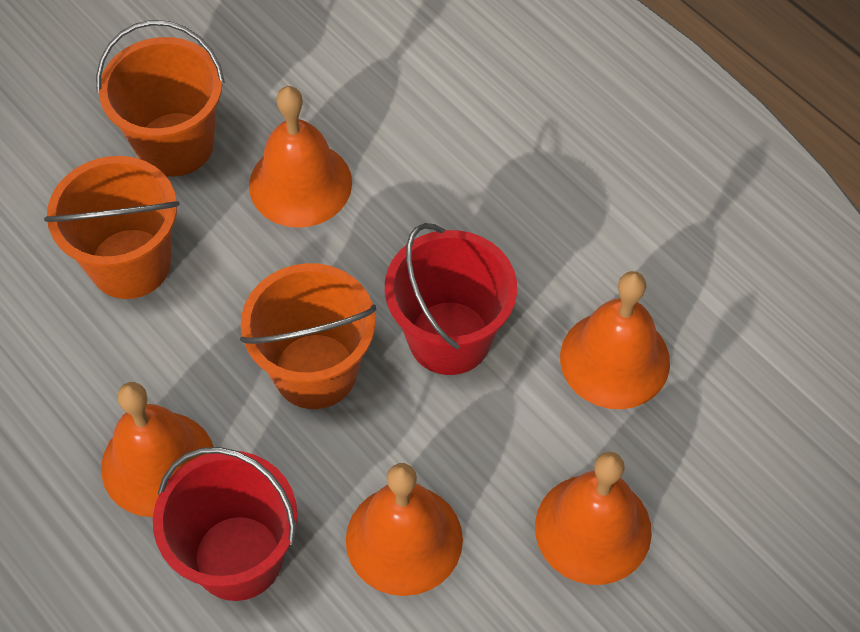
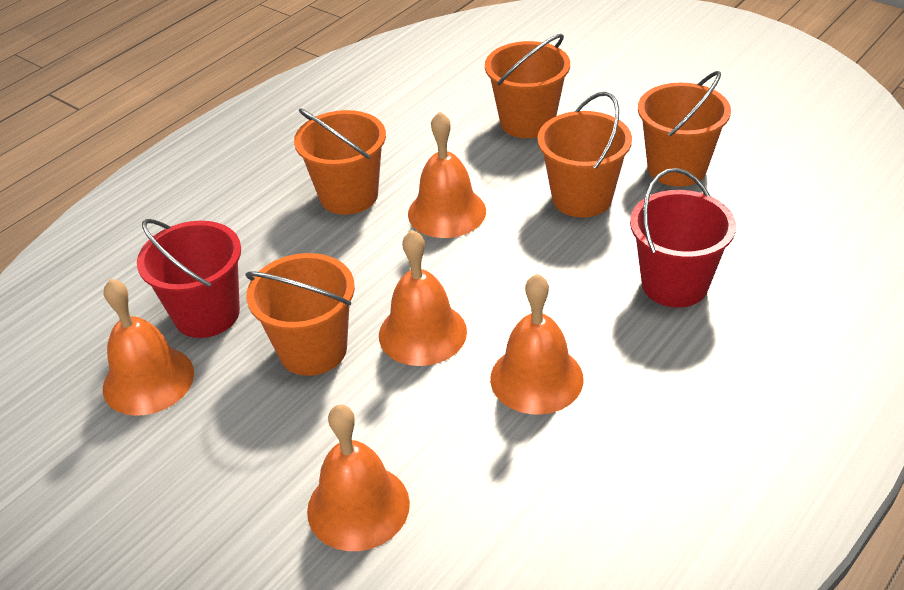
orange bucket: 3 -> 5

